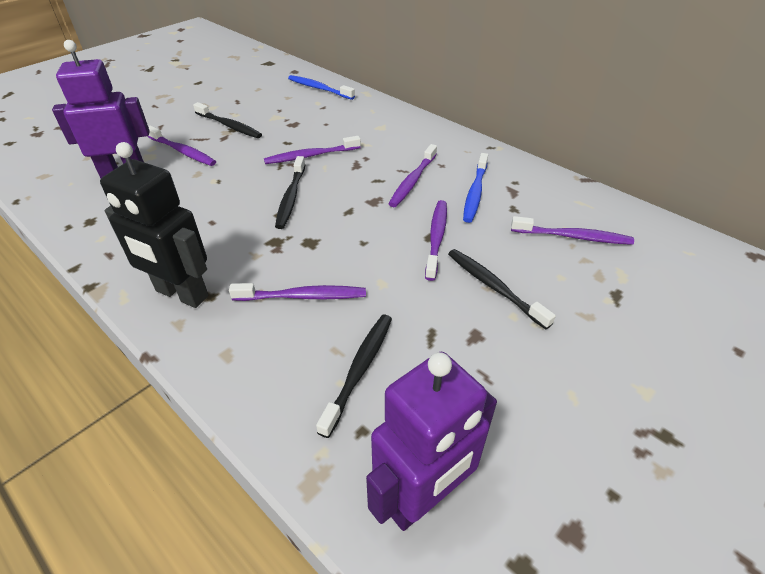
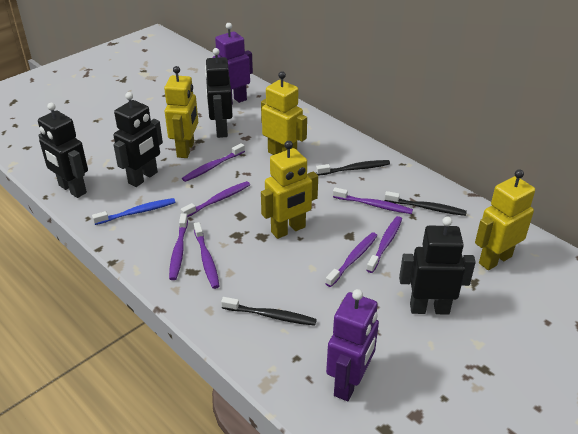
black robot: 1 -> 4
black toothbrush: 4 -> 3
blue toothbrush: 2 -> 1
purple toothbrush: 6 -> 7
yellow robot: 0 -> 4

